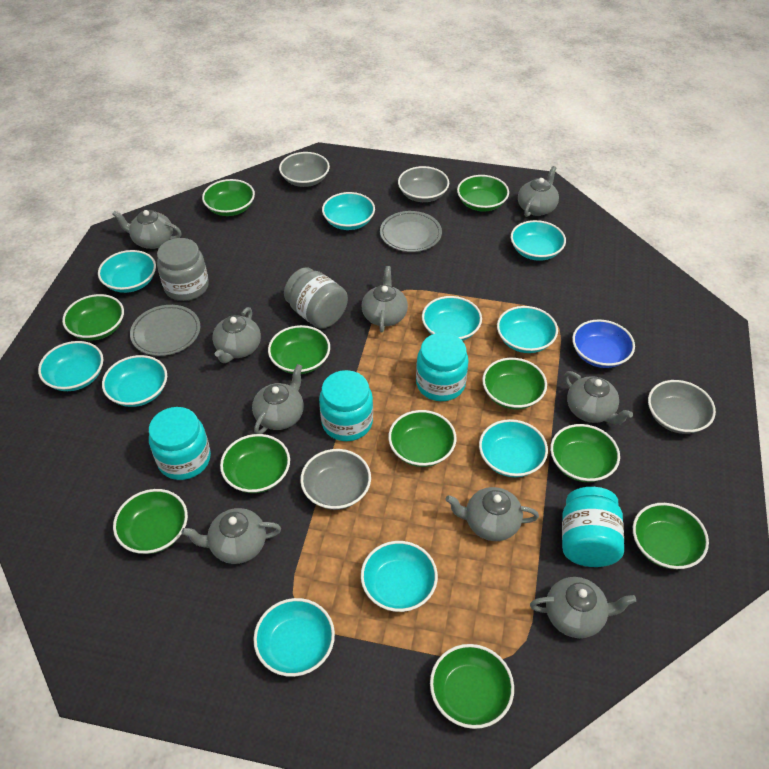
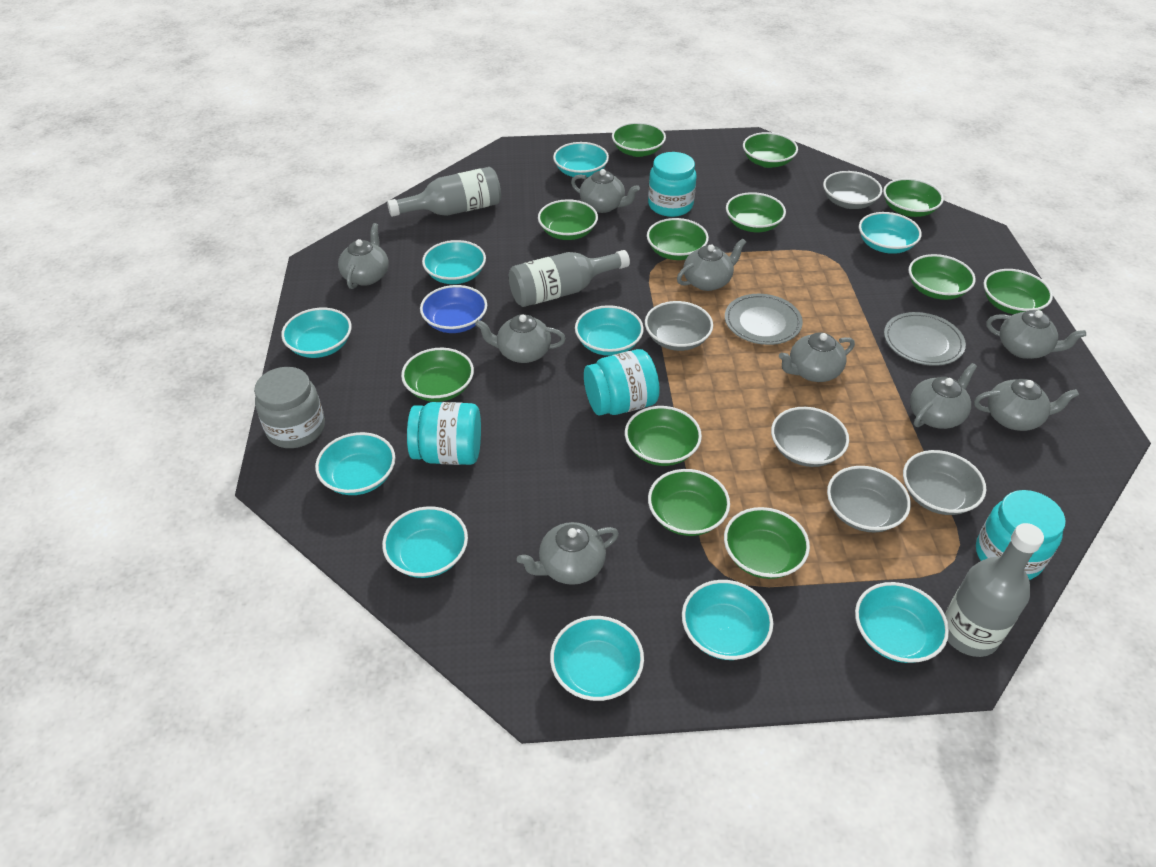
green bowl: 11 -> 12
grey bottle: 0 -> 3
grey bowl: 4 -> 5
grey jar: 2 -> 1

